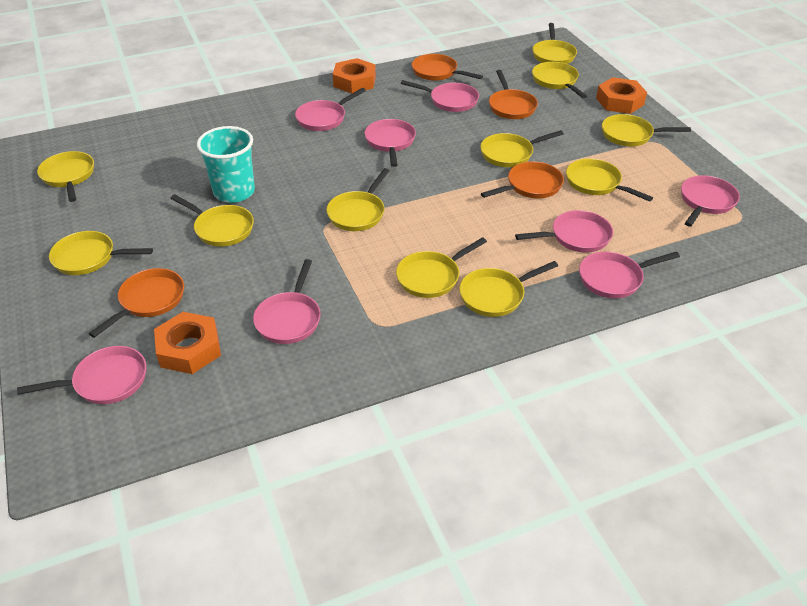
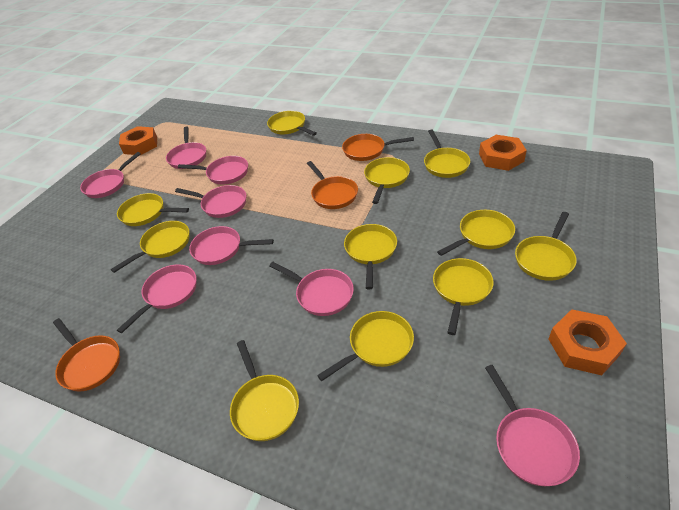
orange pan: 4 -> 3
turquoise cup: 1 -> 0

